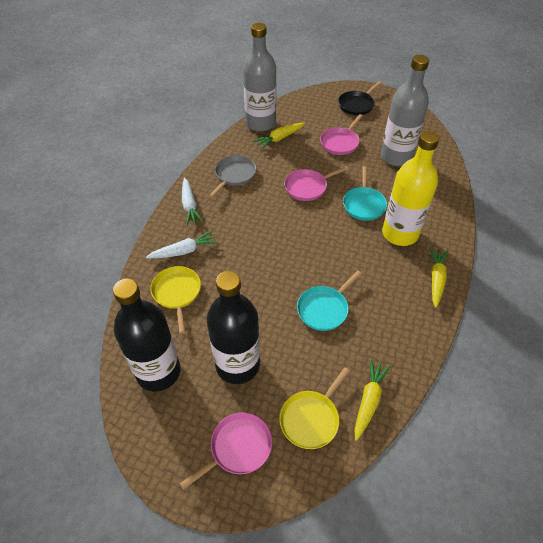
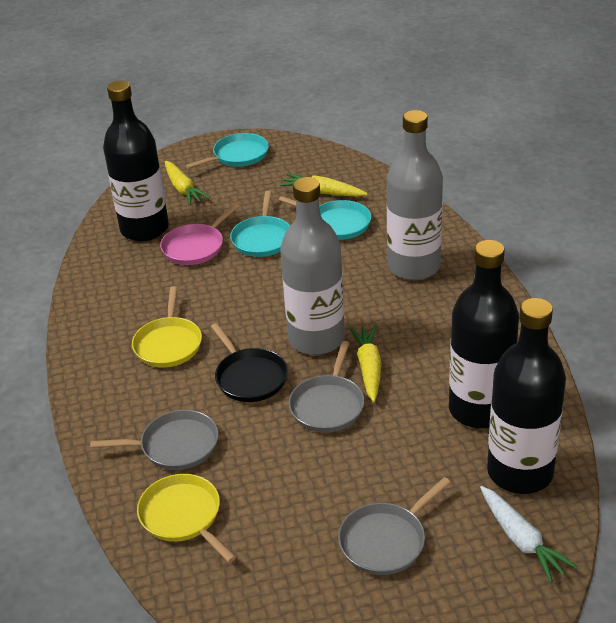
black bottle: 2 -> 3
grey pan: 1 -> 3
pink pan: 3 -> 1
turquoise pan: 2 -> 3
white carrot: 2 -> 1
yellow bottle: 1 -> 0

